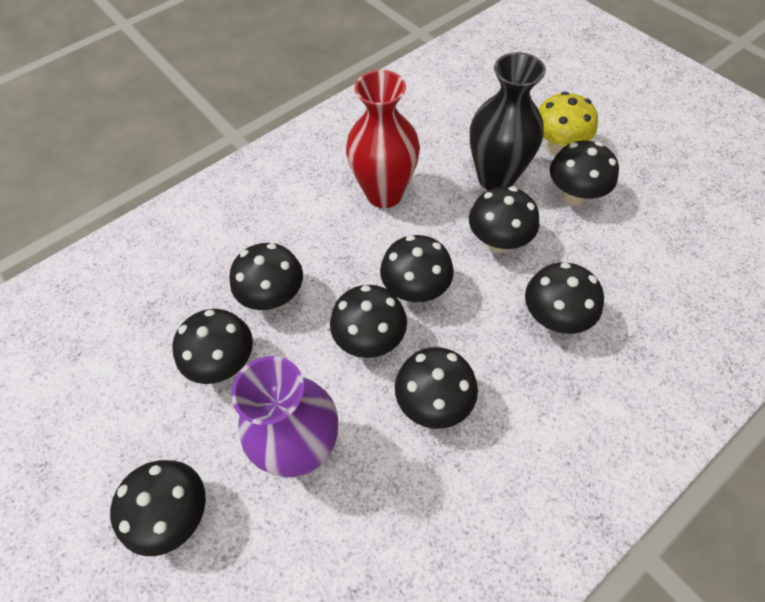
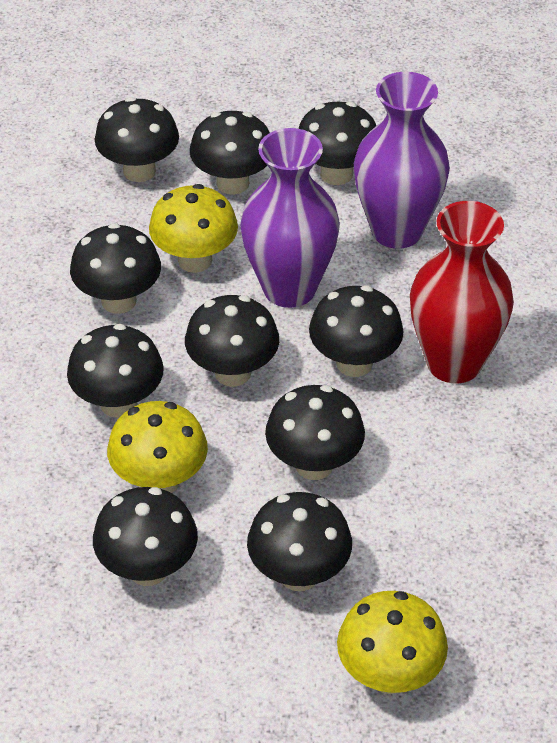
black mushroom: 9 -> 10
black vase: 1 -> 0
purple vase: 1 -> 2
yellow mushroom: 1 -> 3

